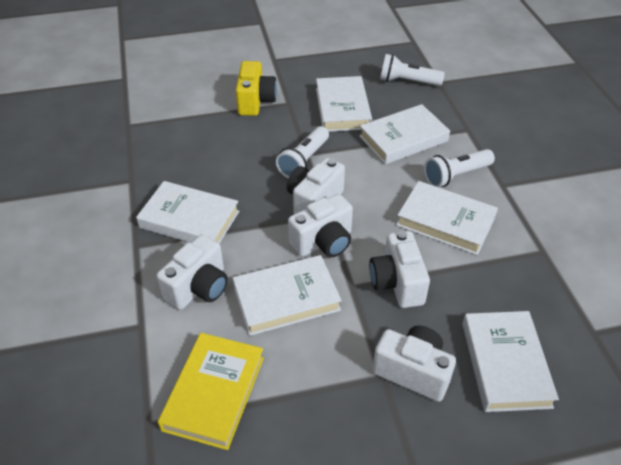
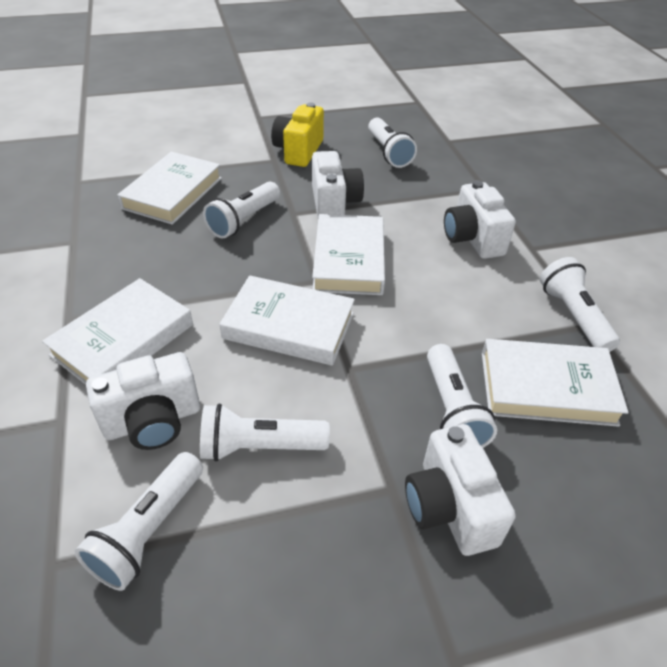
white book: 6 -> 5
white camera: 5 -> 4
white flashlight: 3 -> 6
yellow book: 1 -> 0

